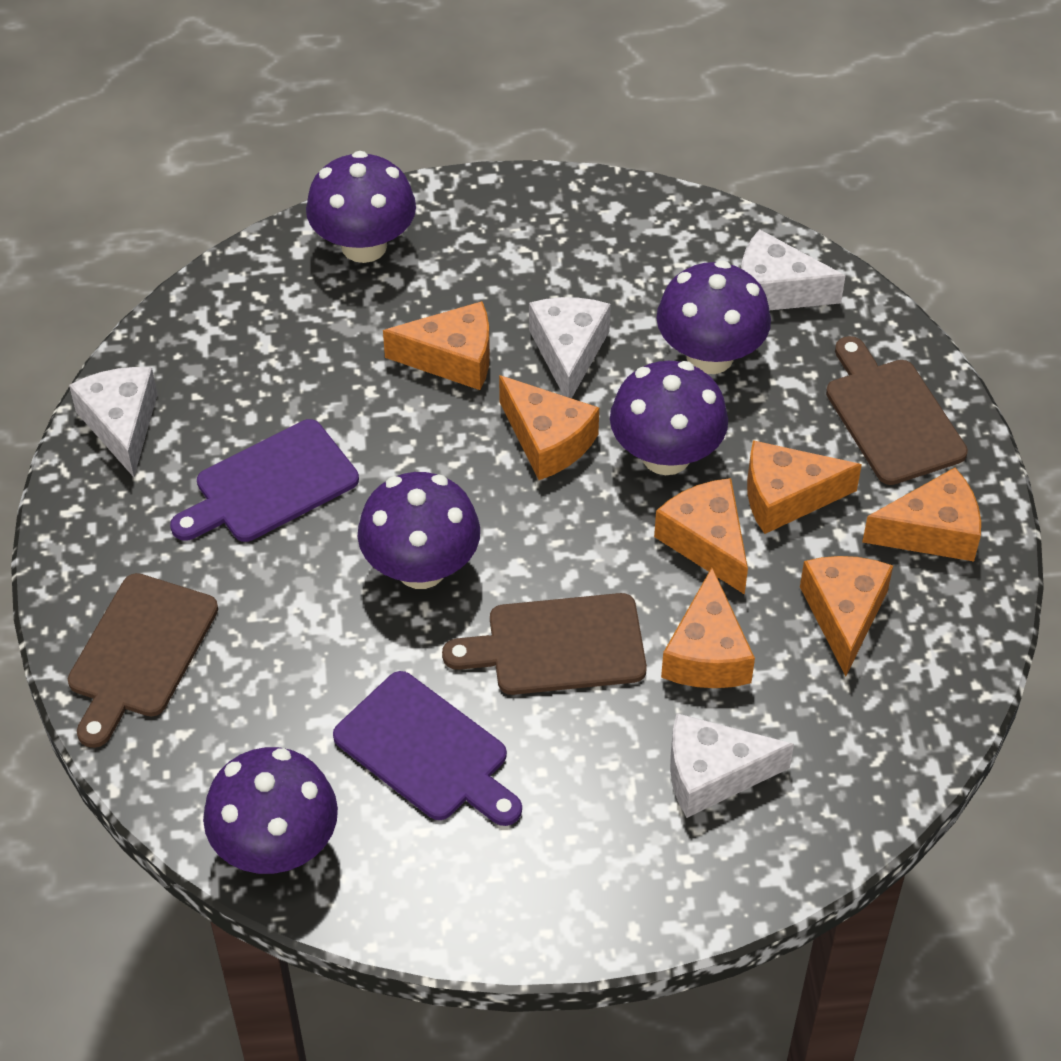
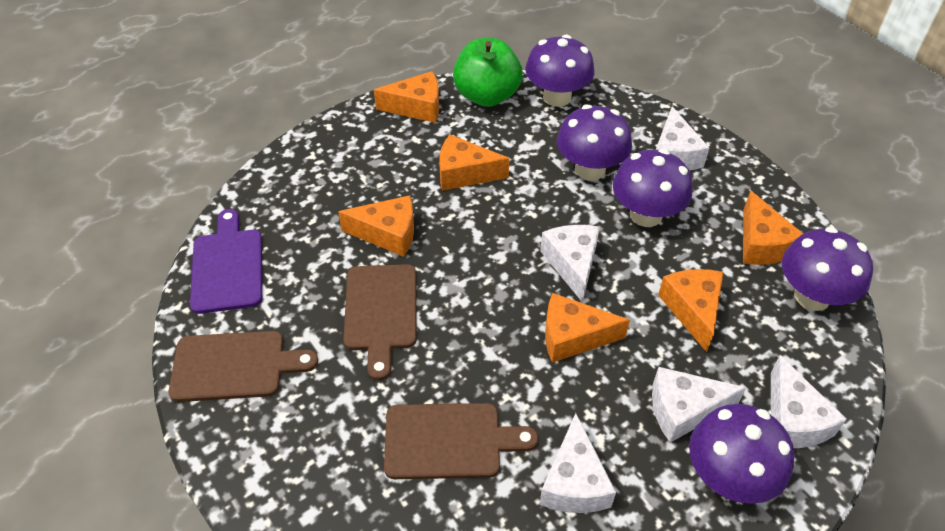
green apple: 0 -> 1
orange cheese: 7 -> 6
purple cutting board: 2 -> 1
white cheese: 4 -> 5

